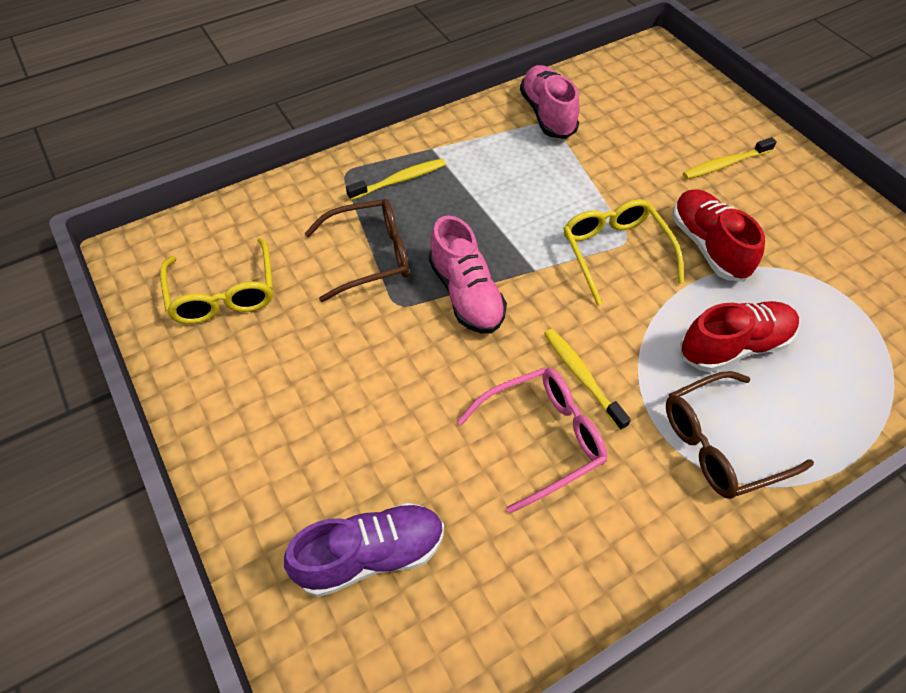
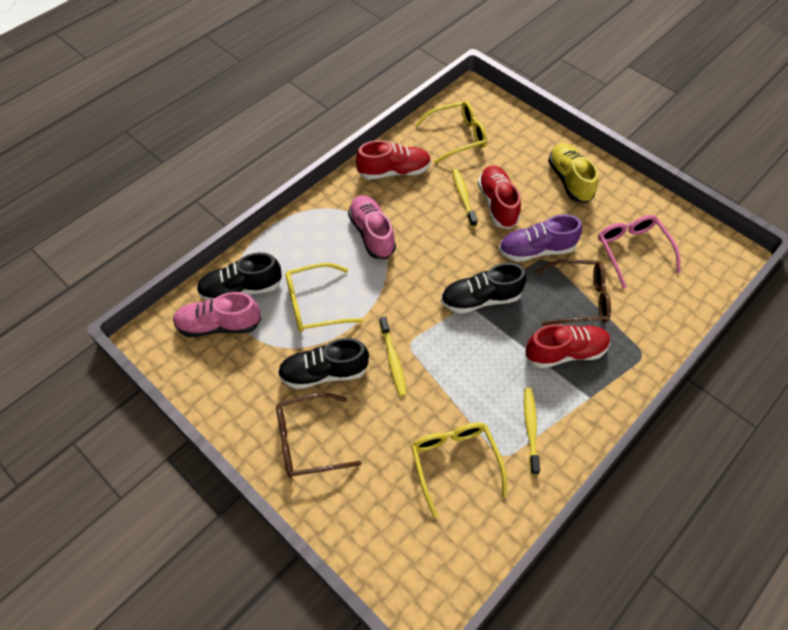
black shoe: 0 -> 3
red shoe: 2 -> 3
yellow glasses: 2 -> 3
yellow shoe: 0 -> 1

